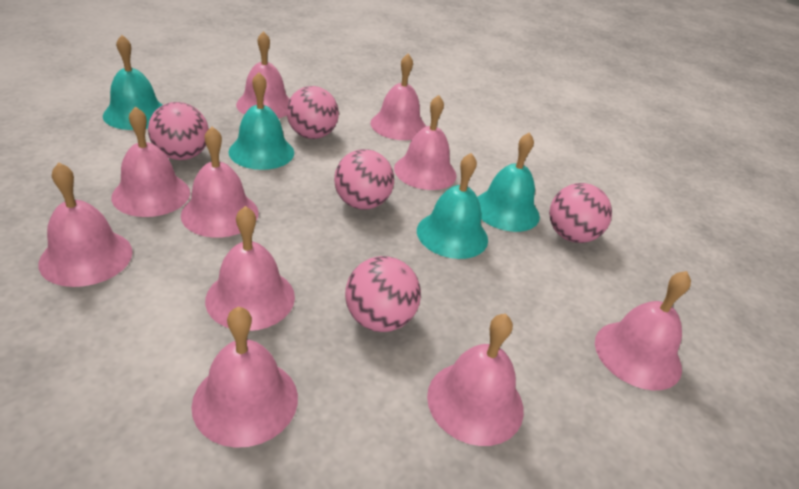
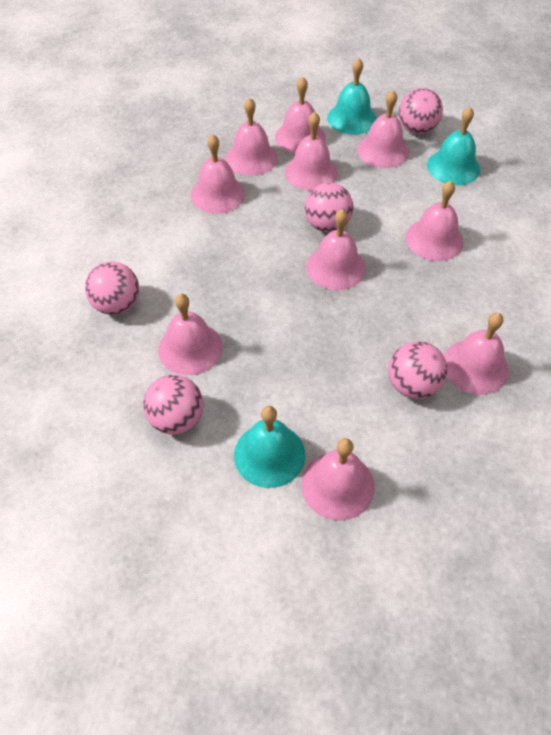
turquoise bell: 4 -> 3

